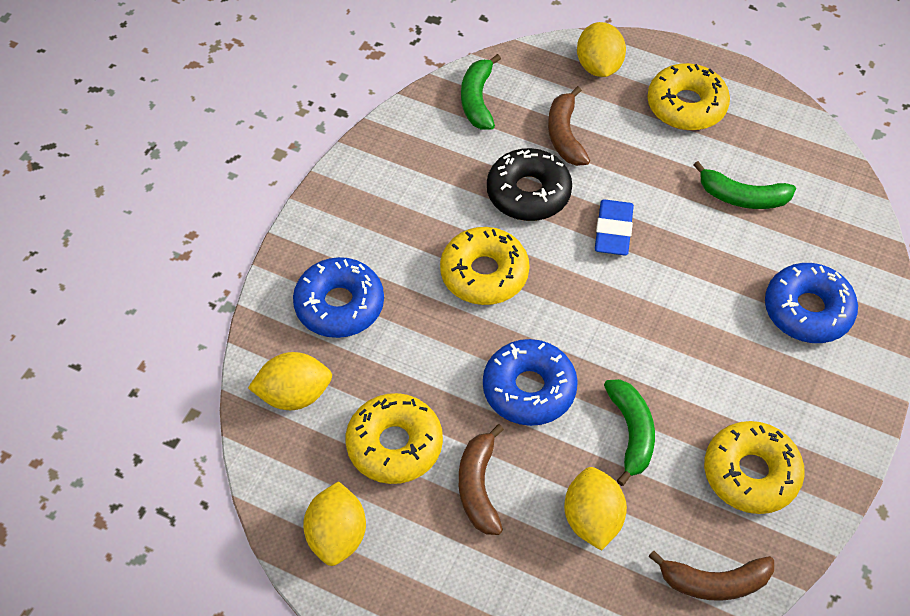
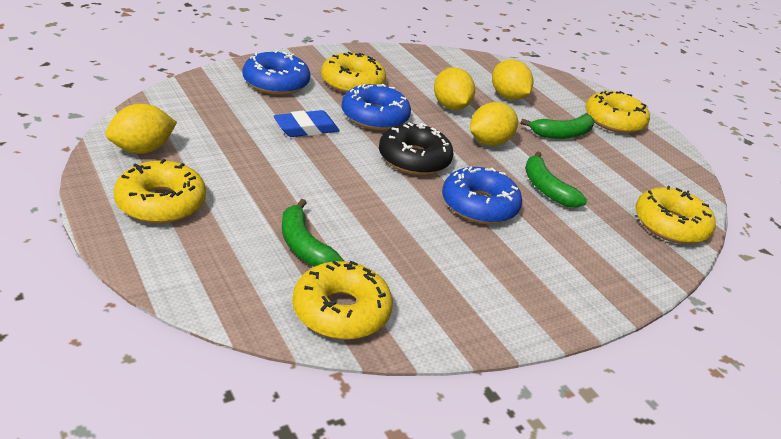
brown banana: 3 -> 0
yellow donut: 4 -> 5

